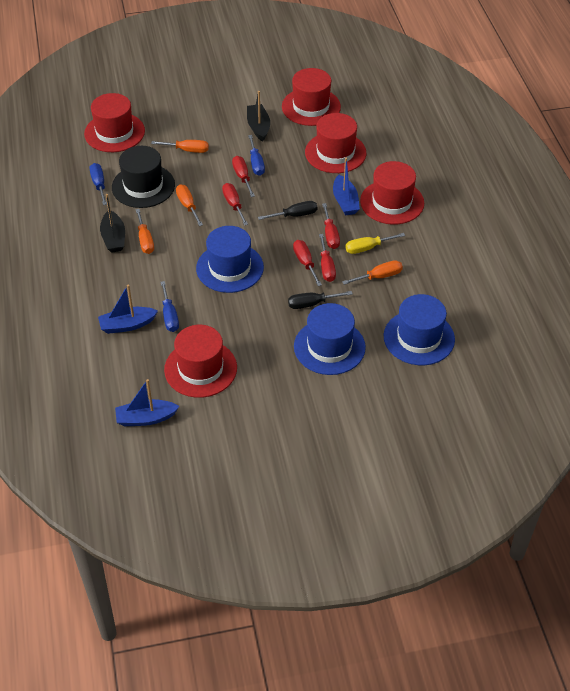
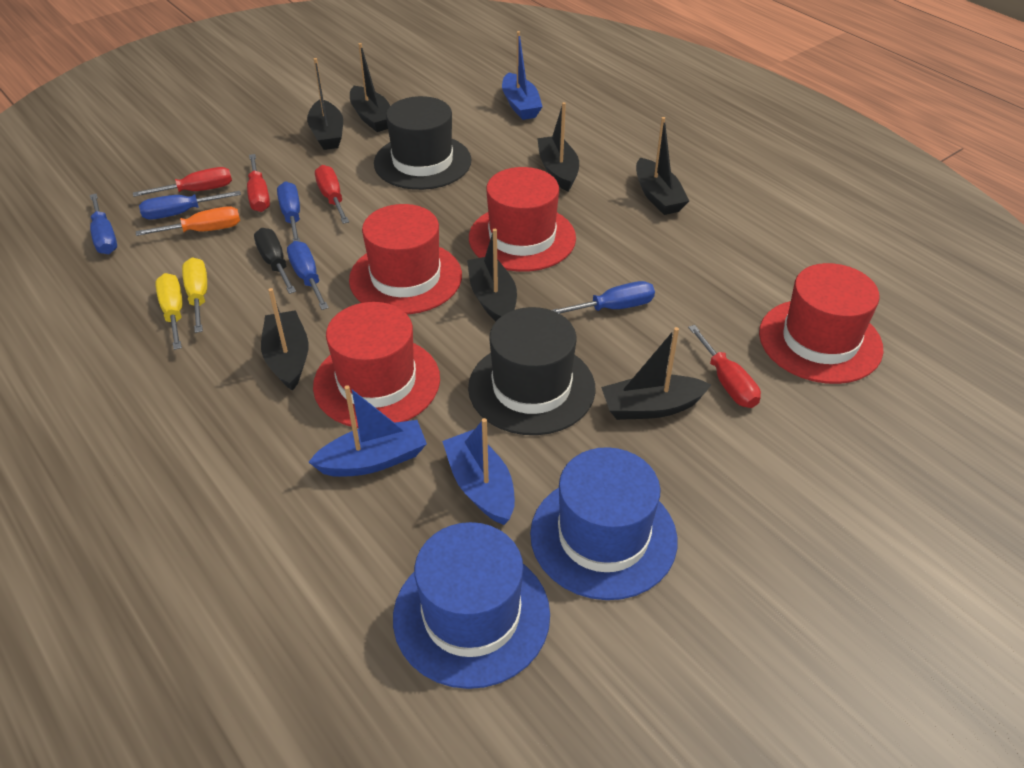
black boat: 2 -> 7
black hat: 1 -> 2
black screwdriver: 2 -> 1
blue hat: 3 -> 2
blue screwdriver: 3 -> 5
orange screwdriver: 4 -> 1
red hat: 5 -> 4
red screwdriver: 5 -> 4
yellow screwdriver: 1 -> 2

